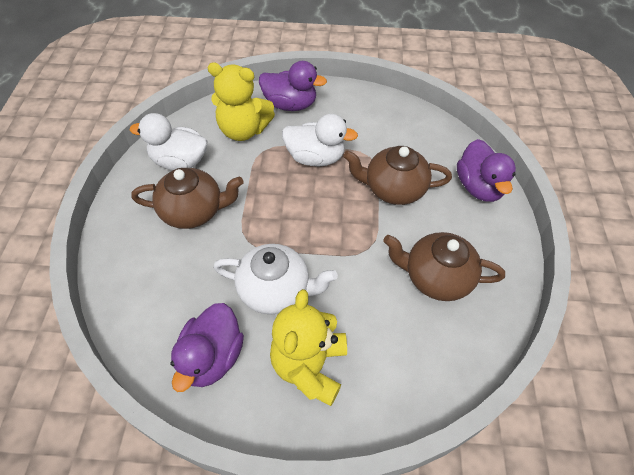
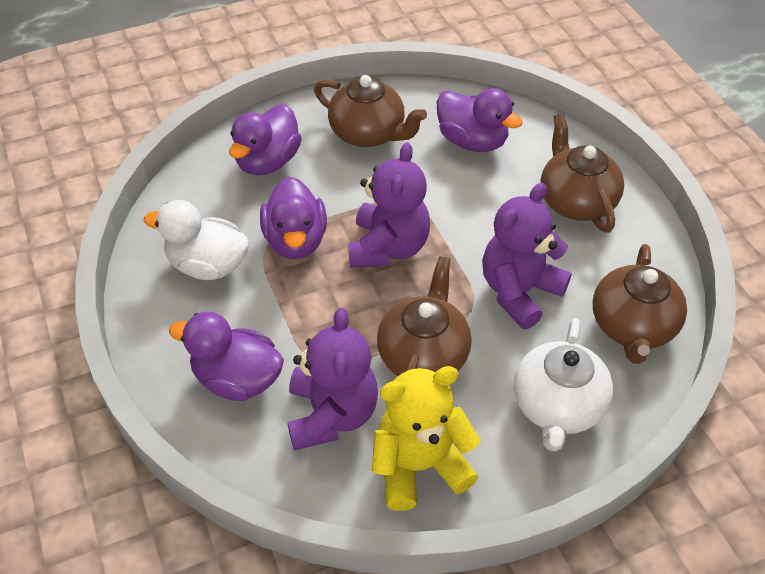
brown teapot: 3 -> 4
purple duck: 3 -> 4
purple teddy bear: 0 -> 3
white duck: 2 -> 1
yellow teddy bear: 2 -> 1

